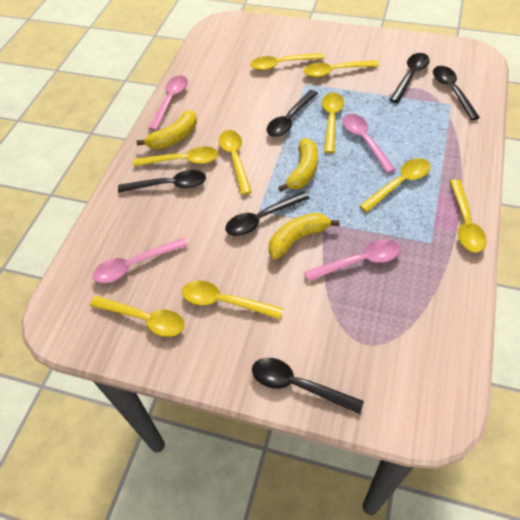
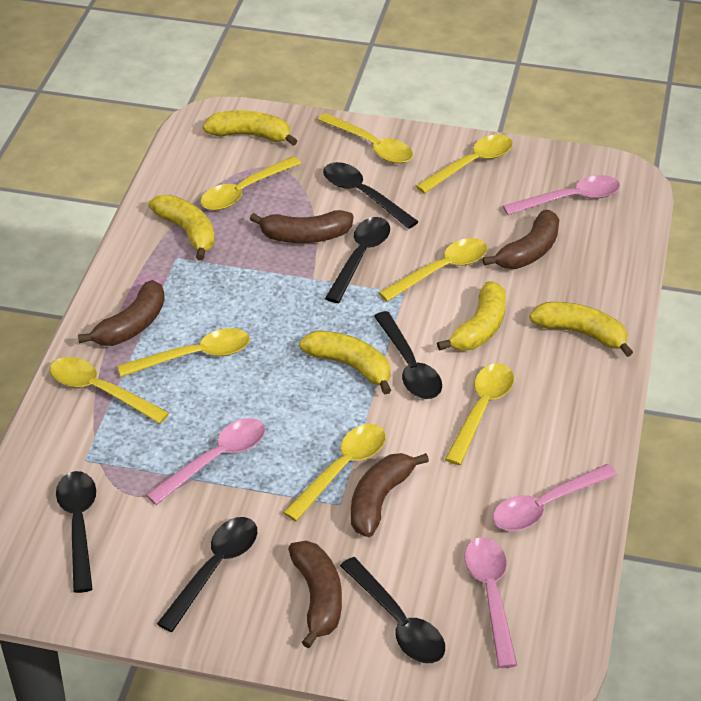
brown banana: 0 -> 5
yellow banana: 3 -> 5
yellow spoon: 9 -> 8

